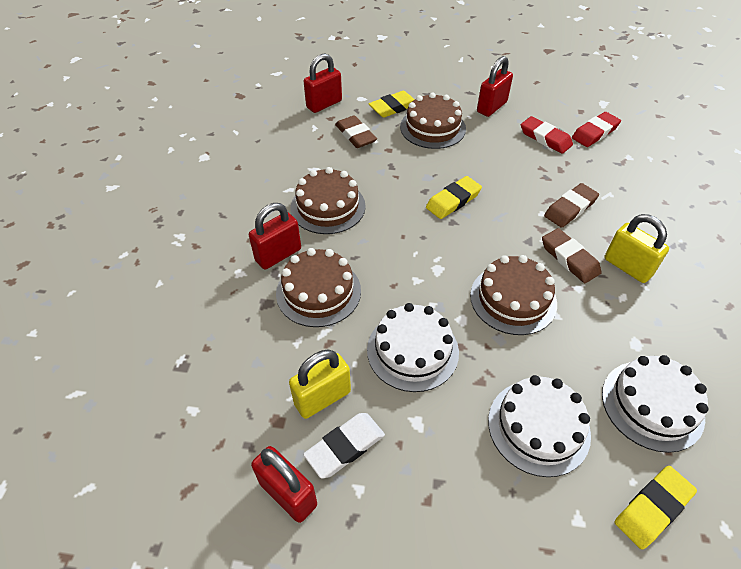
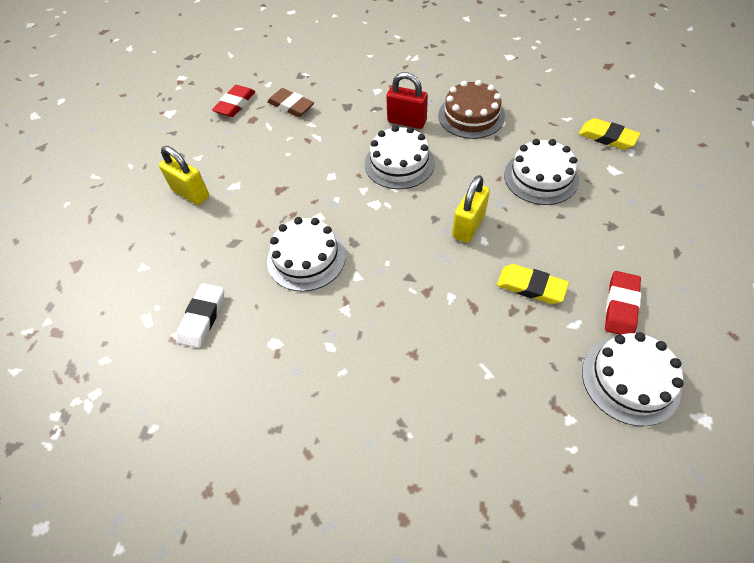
brown cake: 4 -> 1
brown eraser: 3 -> 1
red padlock: 4 -> 1
white cake: 3 -> 4
yellow eraser: 3 -> 2

